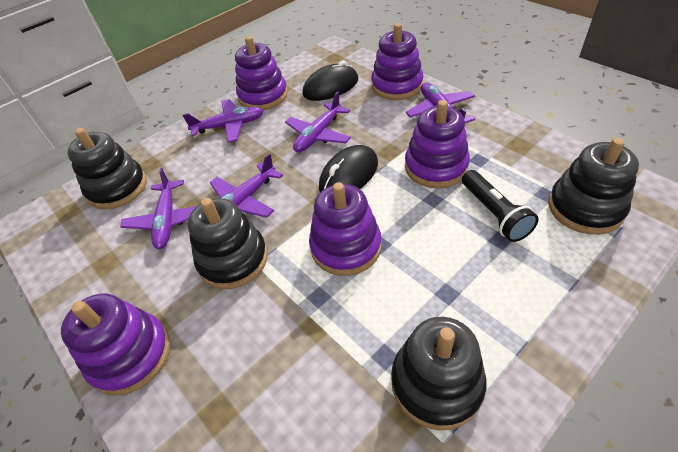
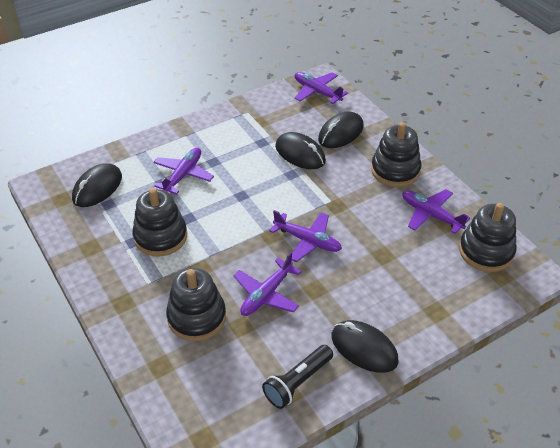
black mouse: 2 -> 4
purple stacking toy: 5 -> 0

